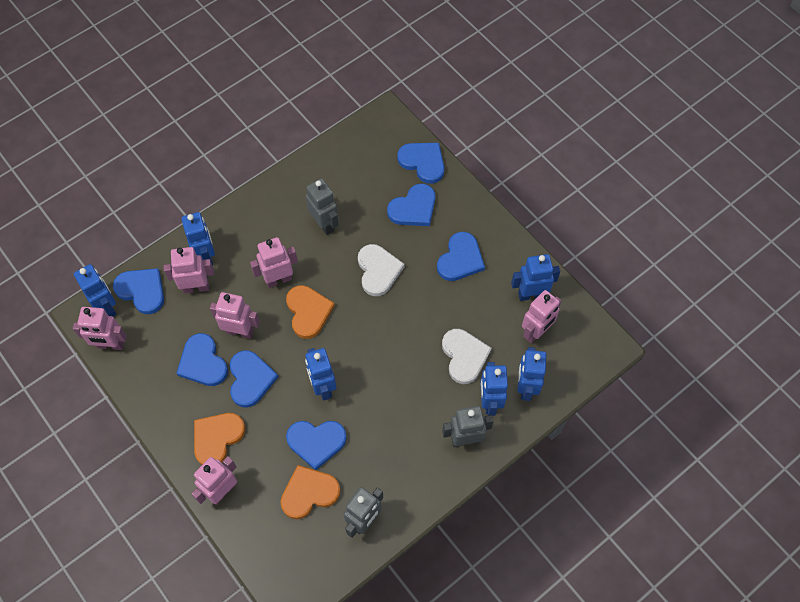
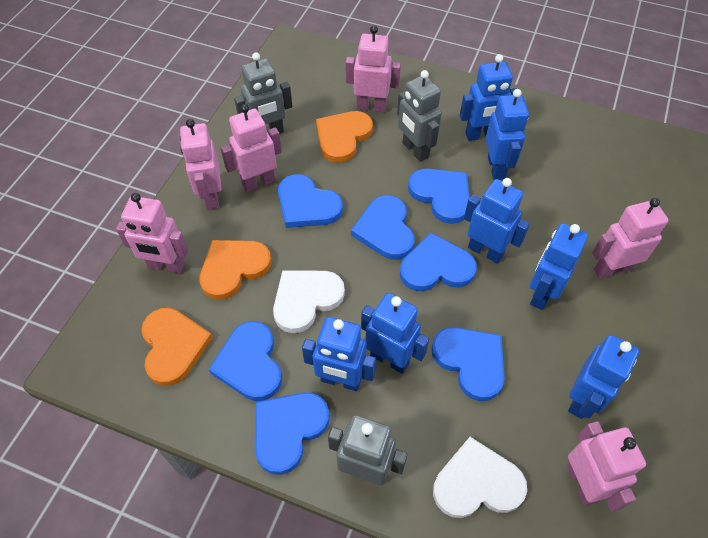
blue robot: 6 -> 7

